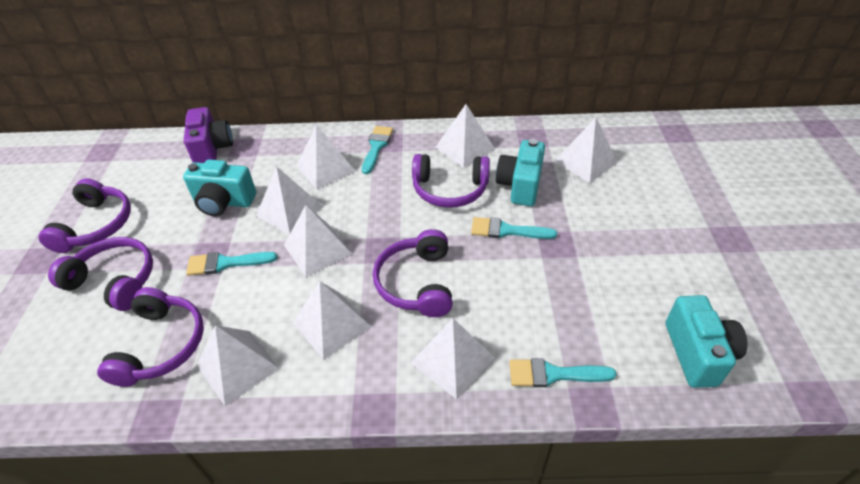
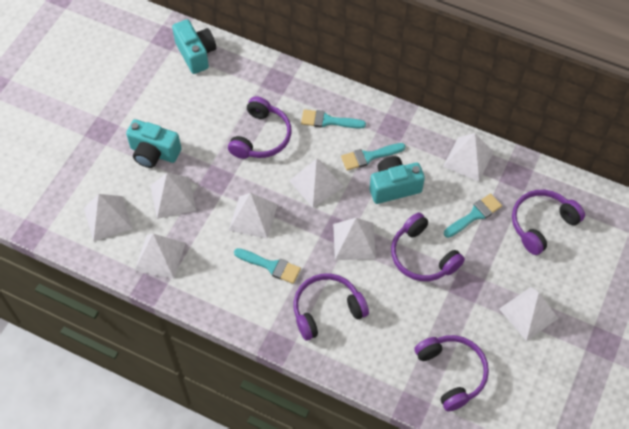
purple camera: 1 -> 0

